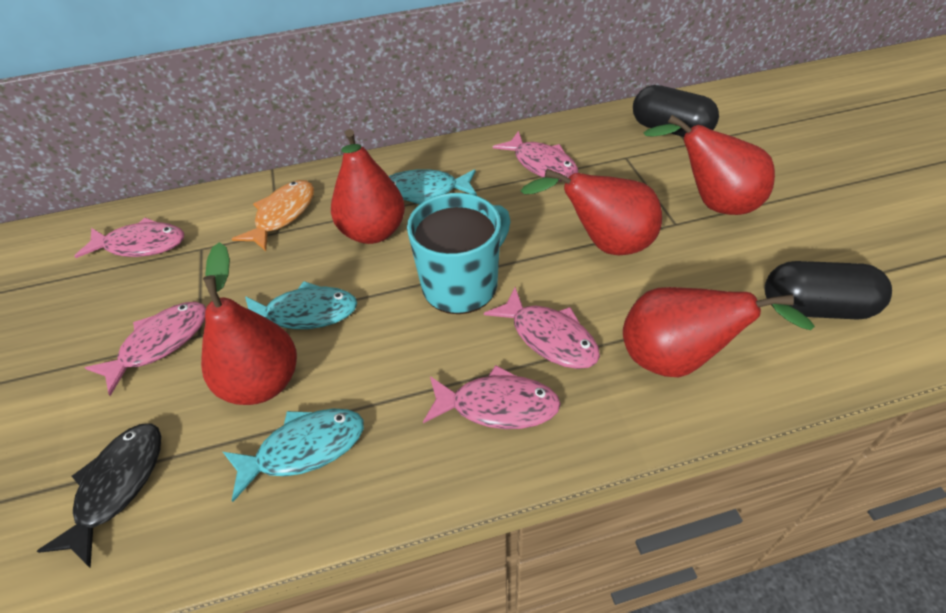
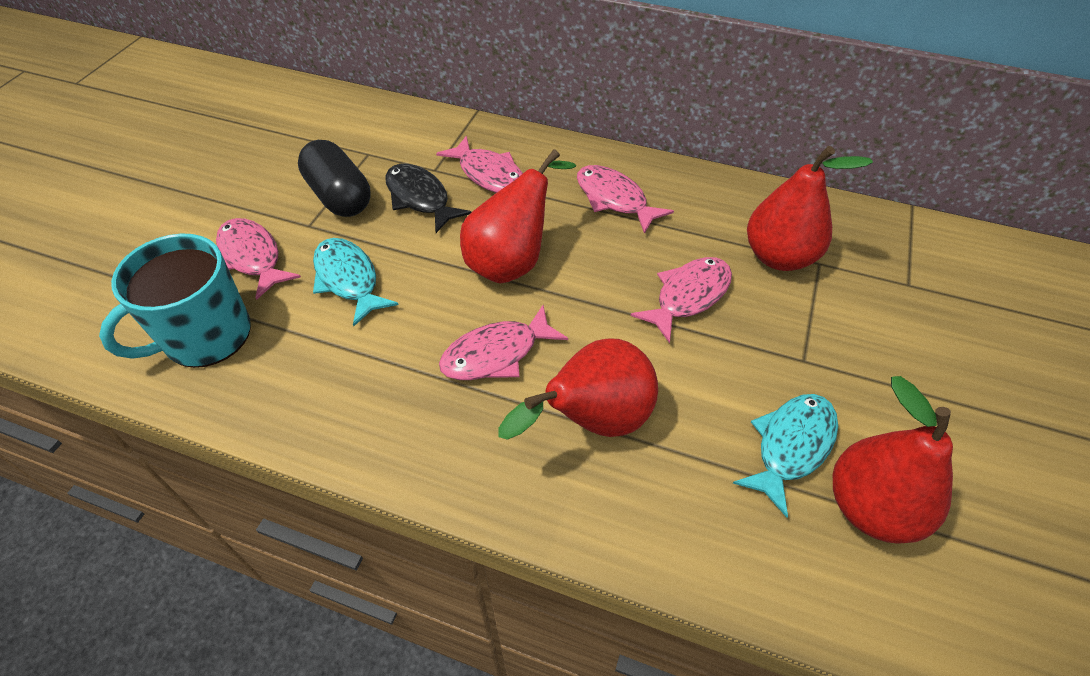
black capsule: 2 -> 1
orange fish: 1 -> 0
red pear: 5 -> 4
turquoise fish: 3 -> 2

